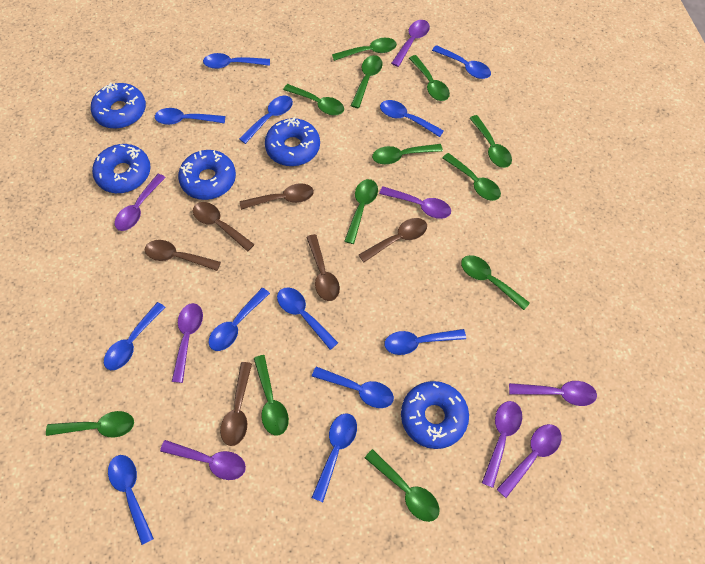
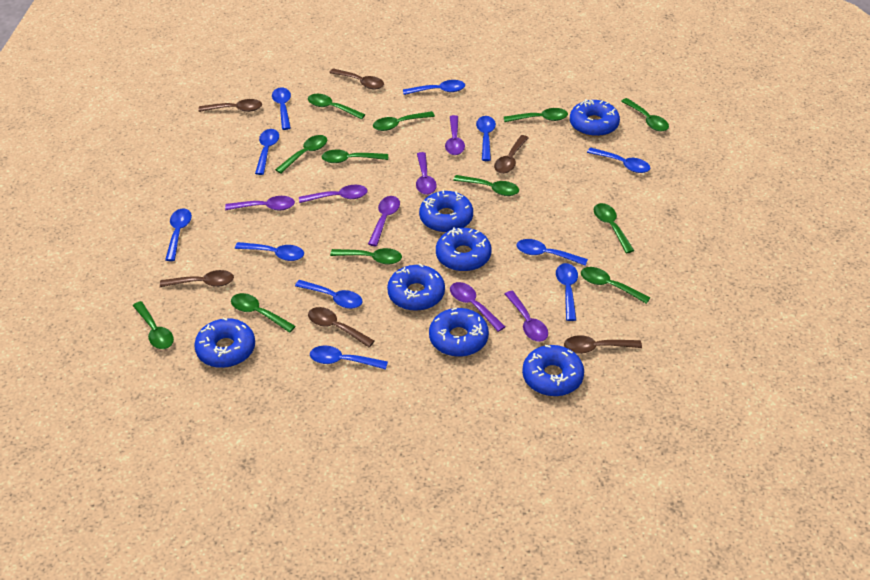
blue donut: 5 -> 7
blue spoon: 12 -> 11
purple spoon: 8 -> 7

